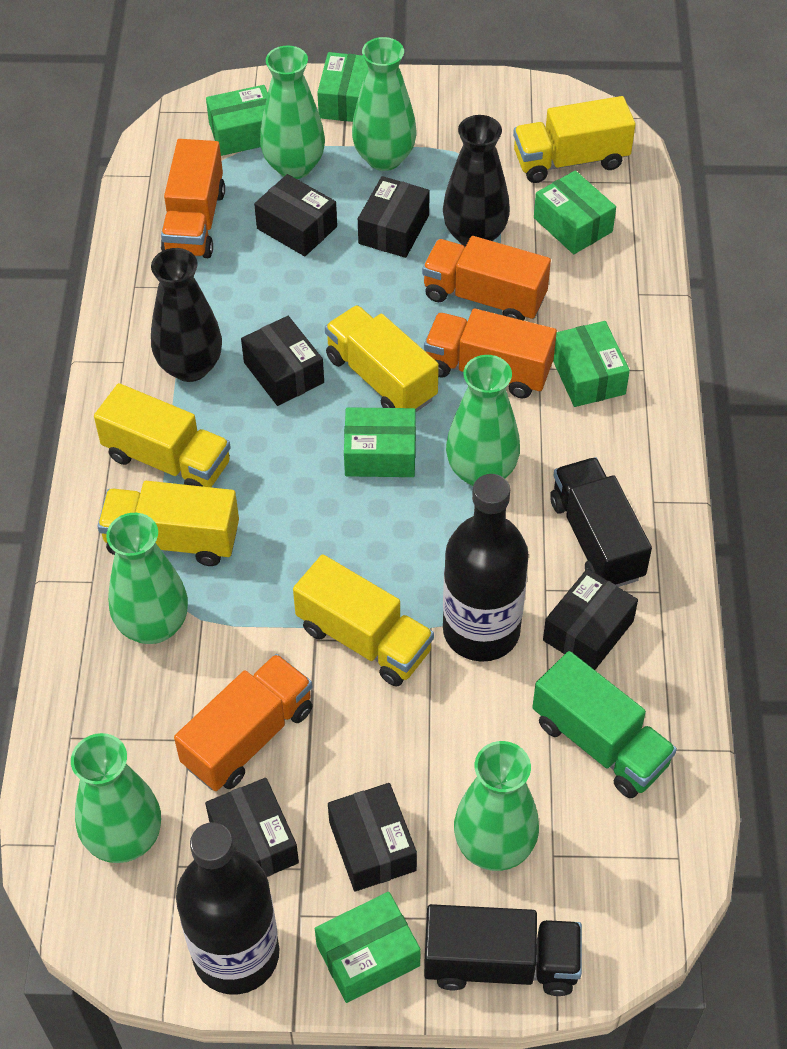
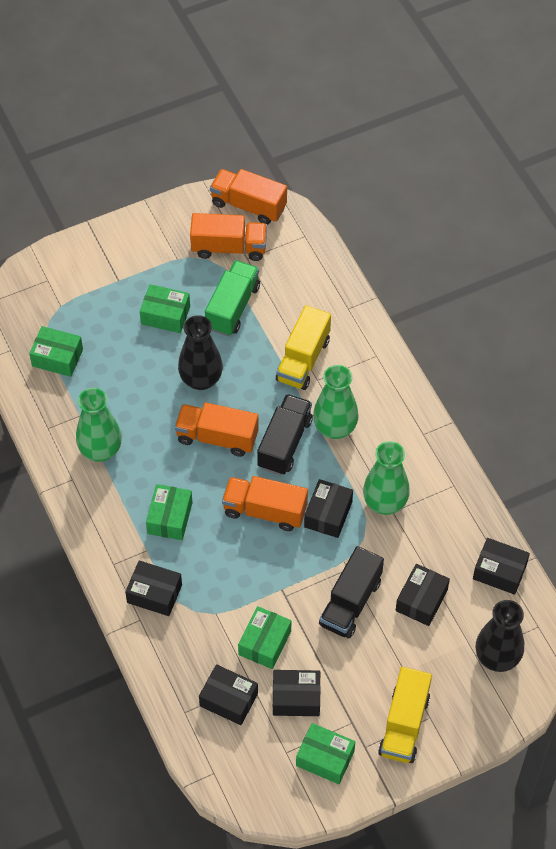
black bottle: 2 -> 0
green box: 6 -> 5
green vase: 6 -> 3
yellow truck: 5 -> 2

